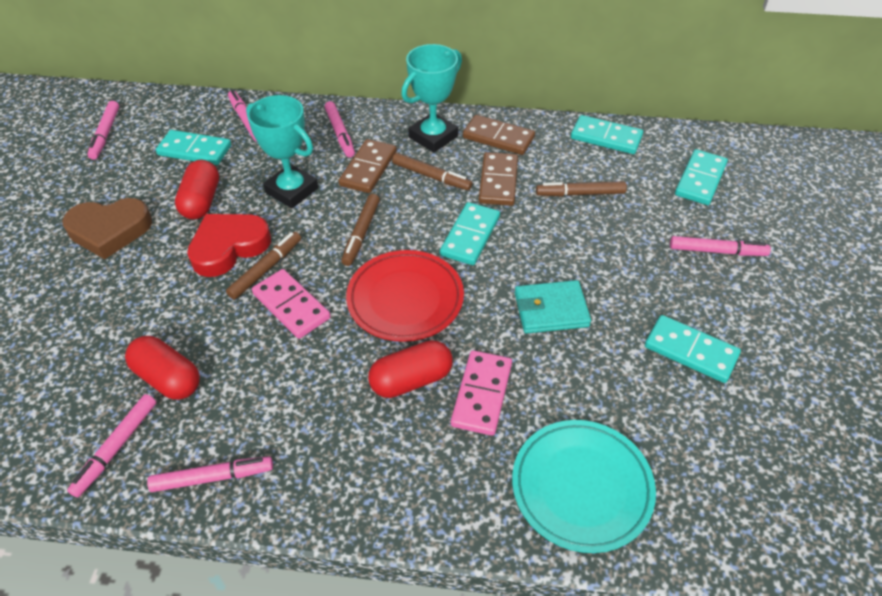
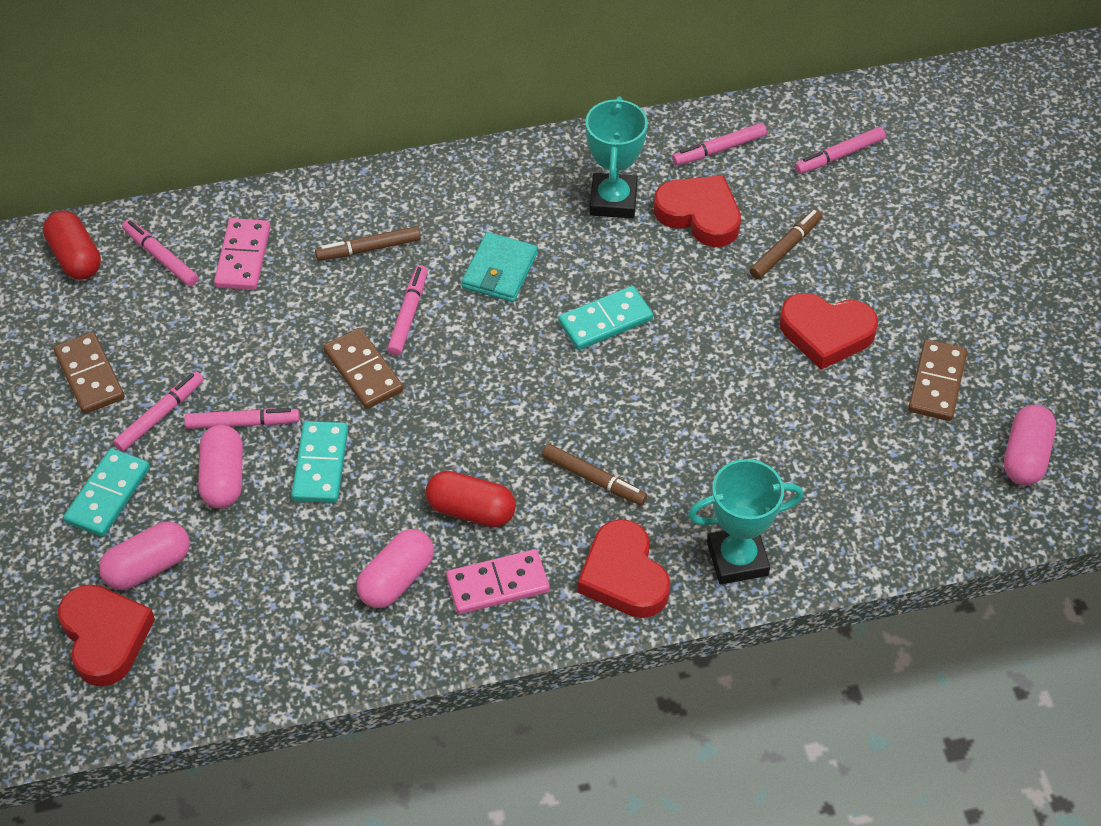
brown heart: 1 -> 0
brown marker: 4 -> 3
pink capsule: 0 -> 4
red capsule: 3 -> 2
red heart: 1 -> 4
red plate: 1 -> 0
turquoise domino: 5 -> 3
turquoise plate: 1 -> 0

